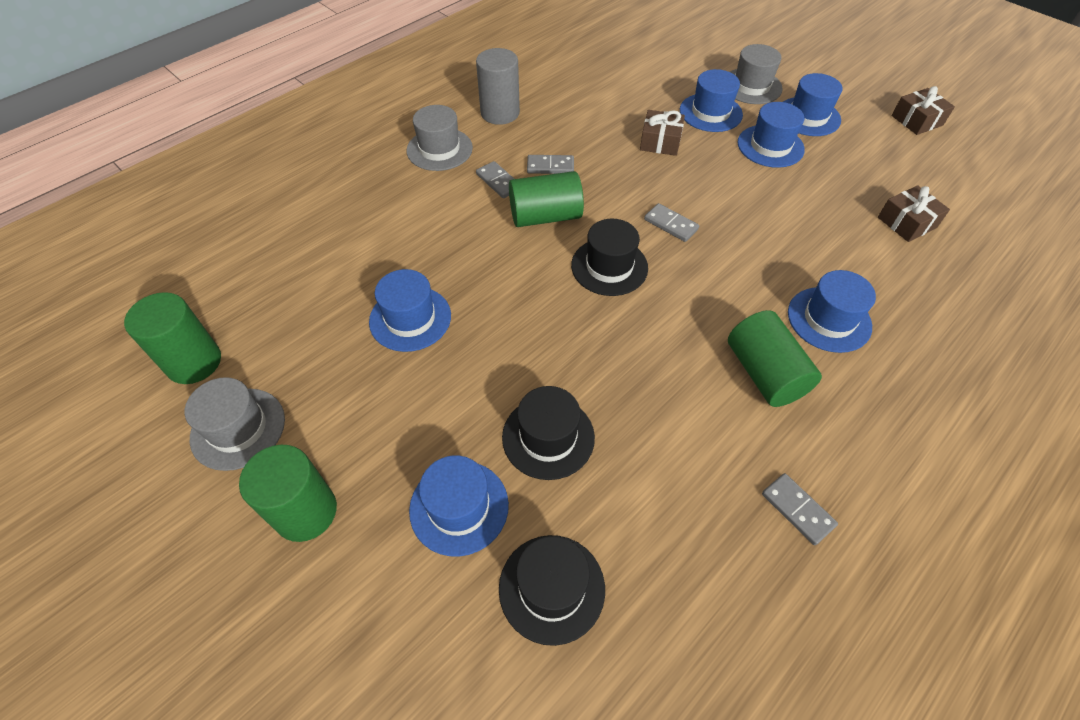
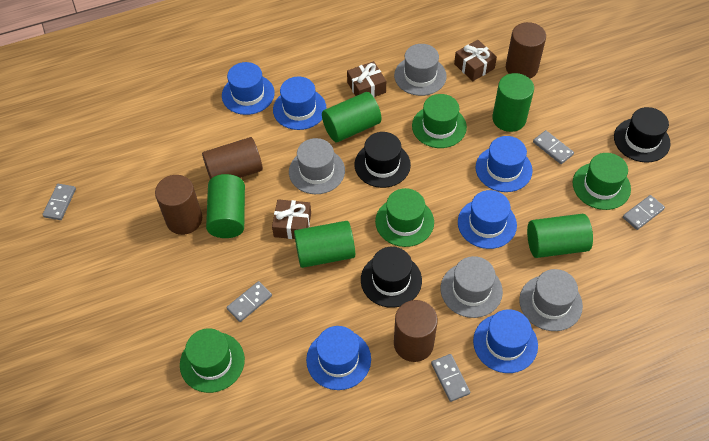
brown cylinder: 0 -> 4
green cylinder: 4 -> 5
green hat: 0 -> 4
grey cylinder: 1 -> 0
grey domino: 4 -> 5
grey hat: 3 -> 4

